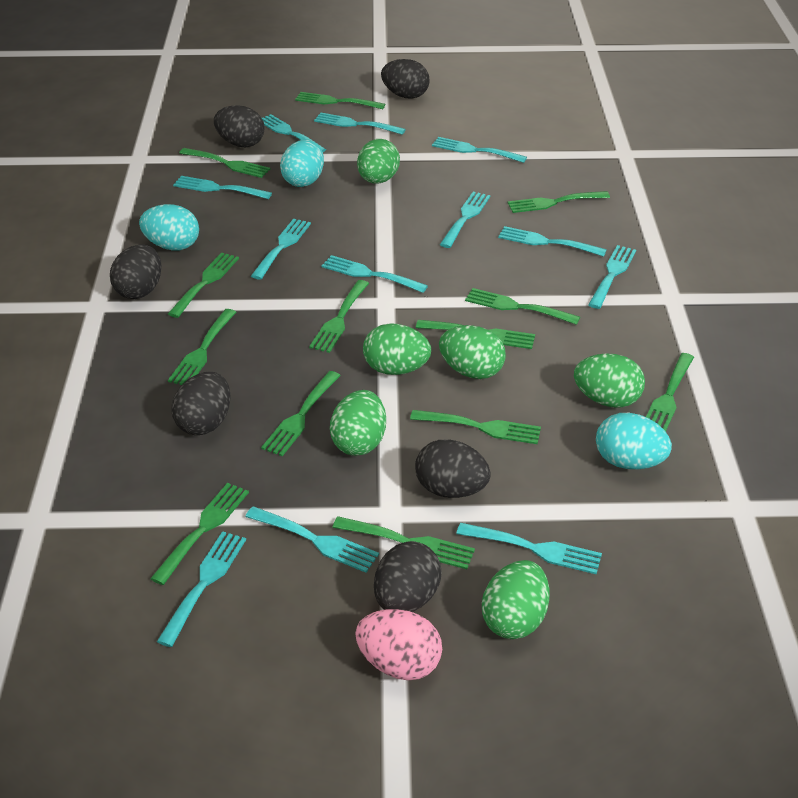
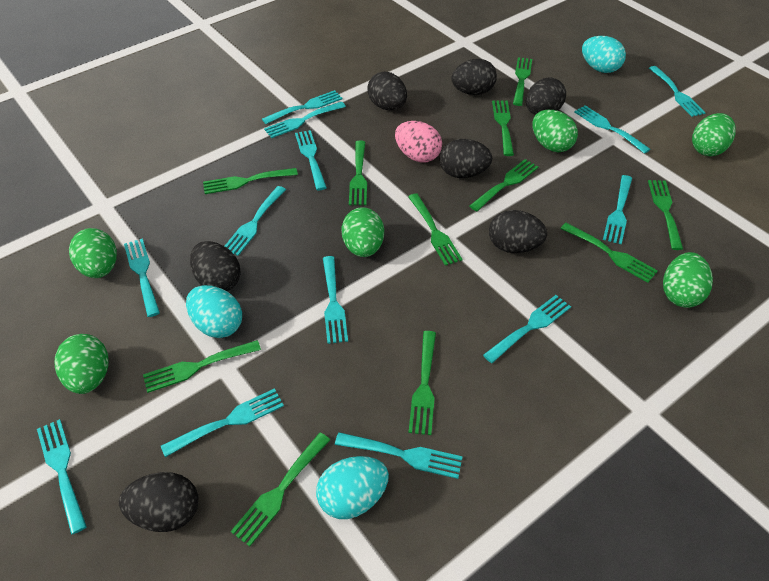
black egg: 6 -> 7
green fork: 13 -> 11
turquoise fork: 12 -> 13

